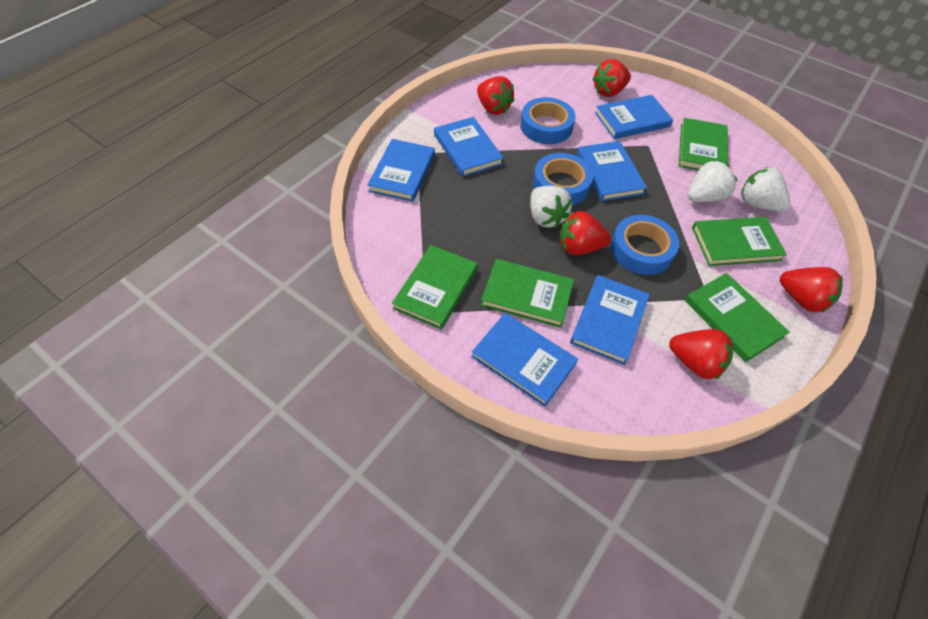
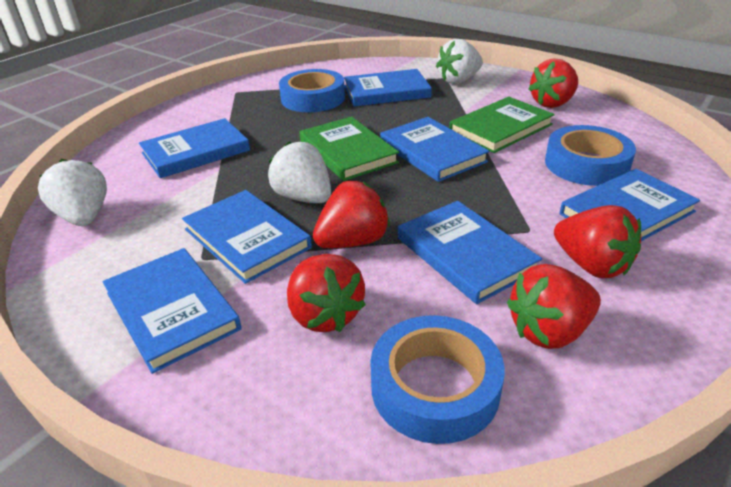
blue book: 6 -> 7
green book: 5 -> 2

